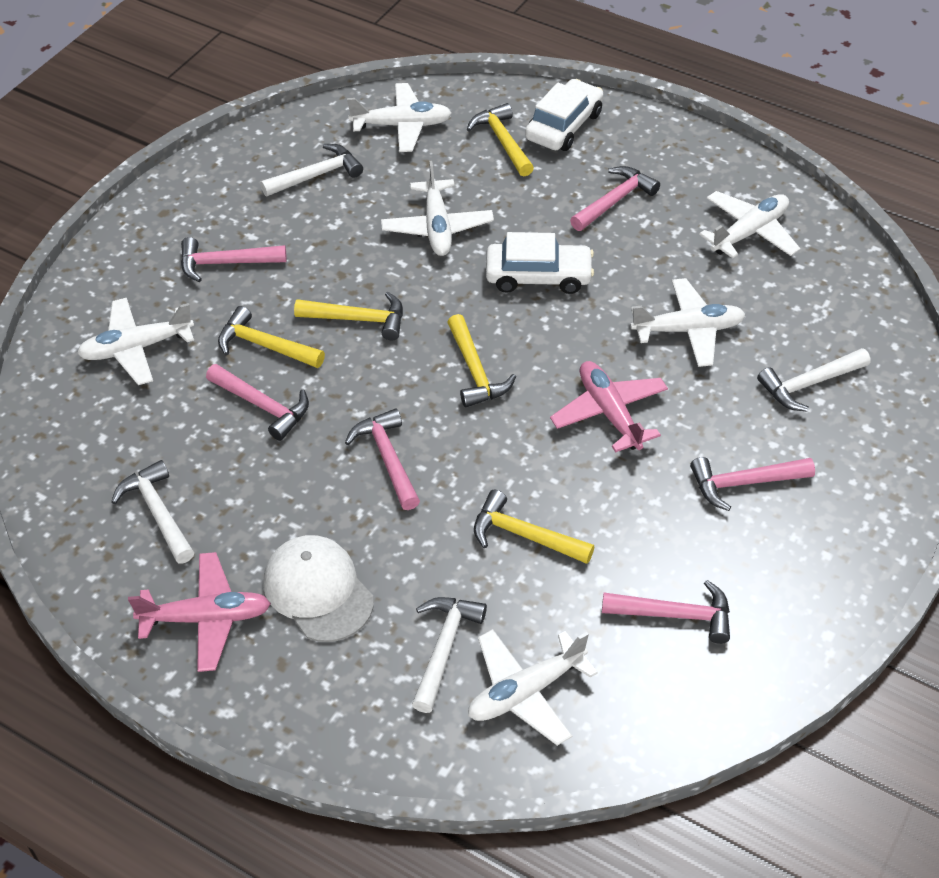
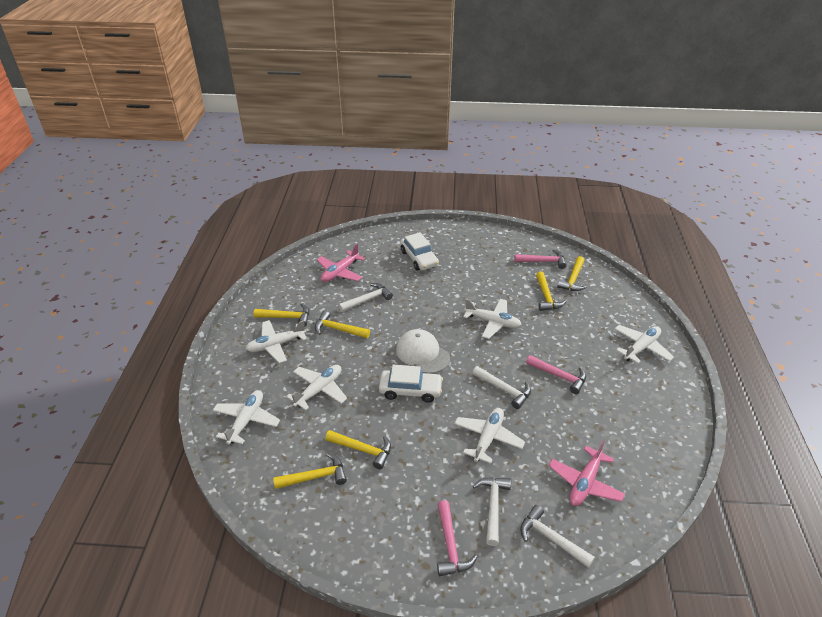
pink hammer: 6 -> 3
yellow hammer: 5 -> 6

